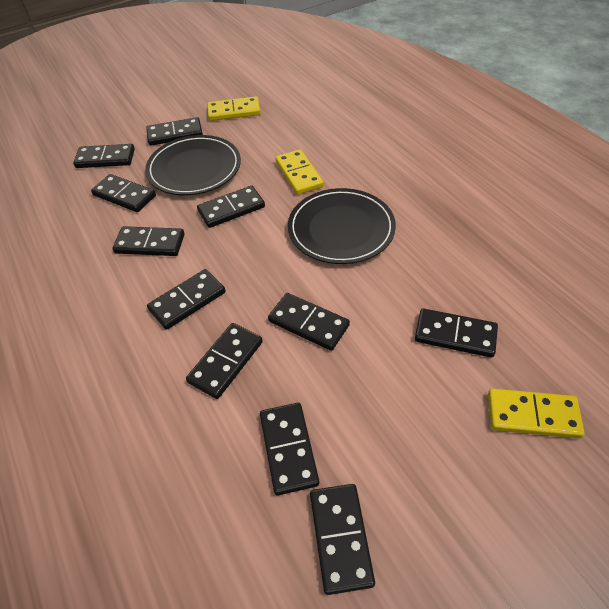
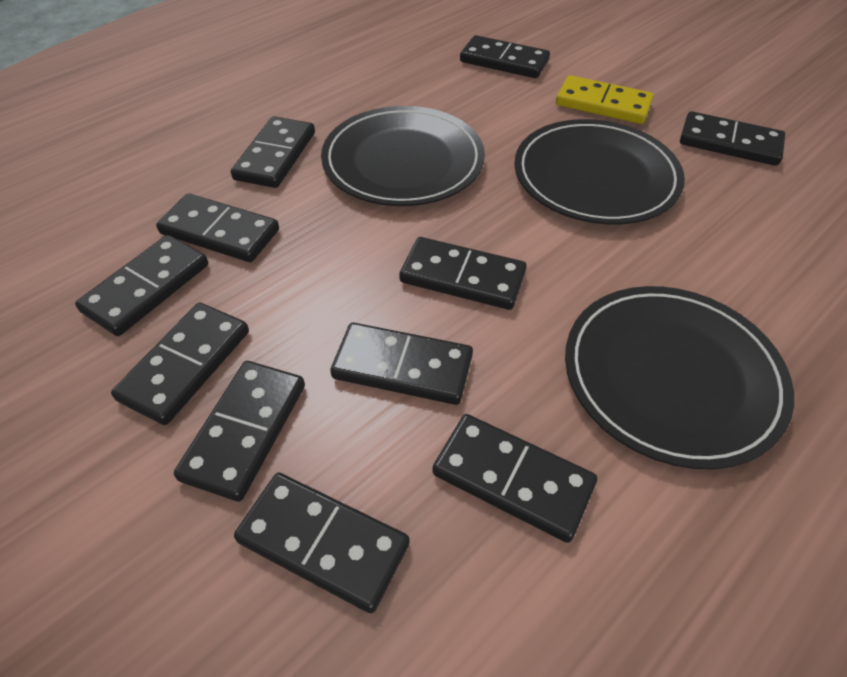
black plate: 2 -> 3
yellow domino: 3 -> 1

